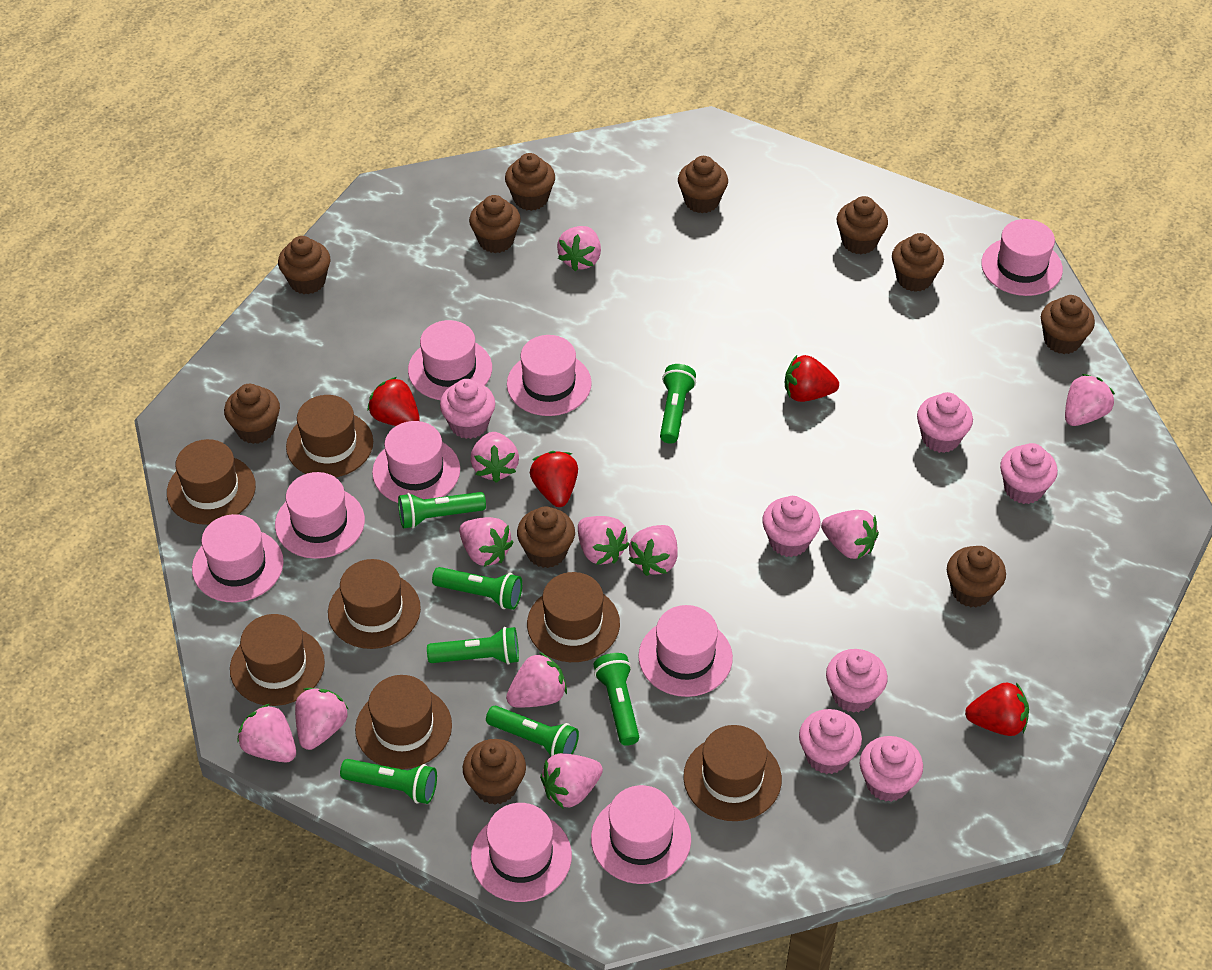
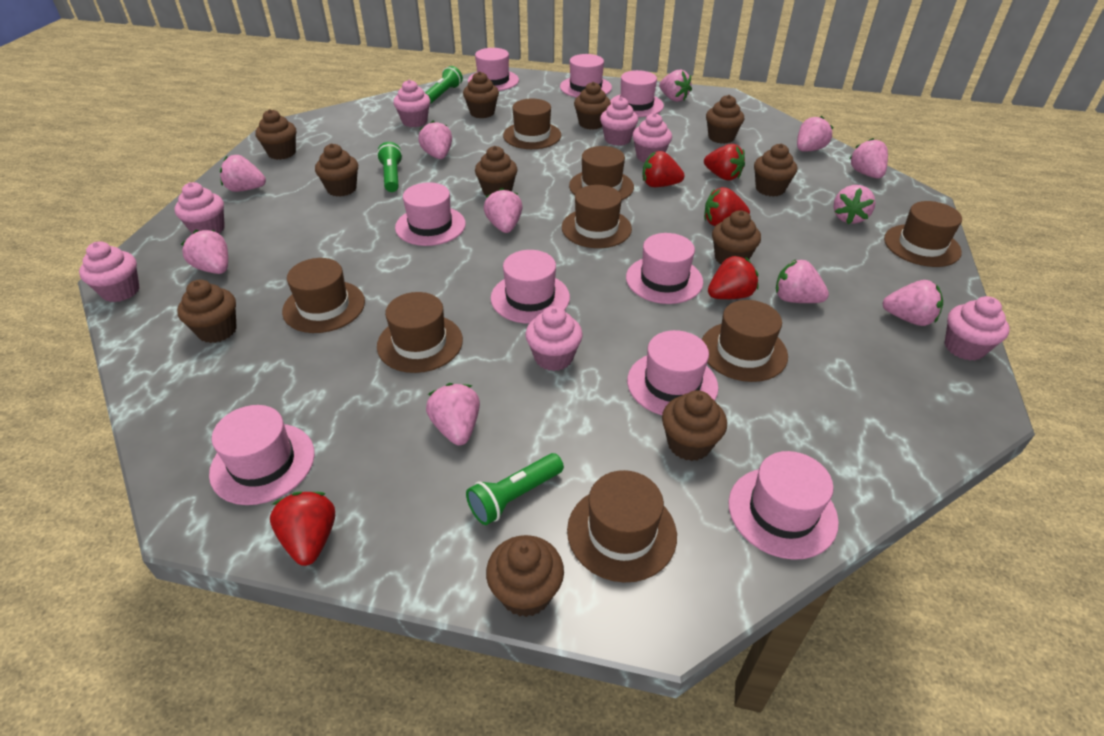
brown hat: 7 -> 8
green flashlight: 7 -> 3
red strawberry: 4 -> 5

